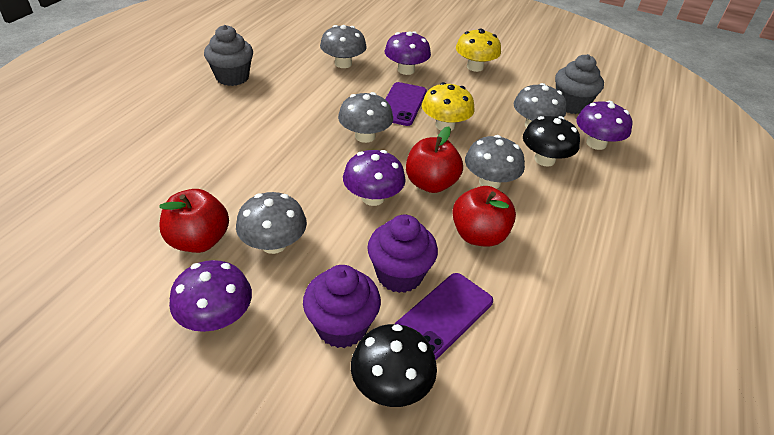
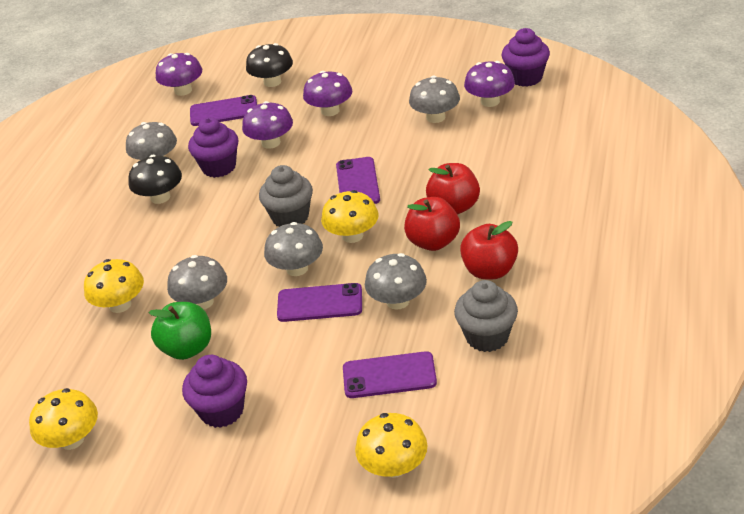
green apple: 0 -> 1
purple cupcake: 2 -> 3
purple phone: 2 -> 4
yellow mushroom: 2 -> 4

